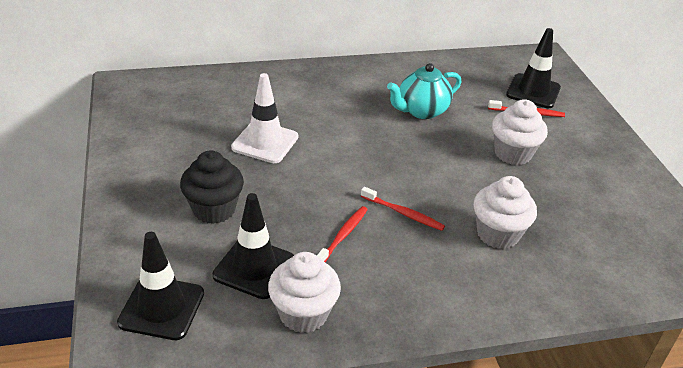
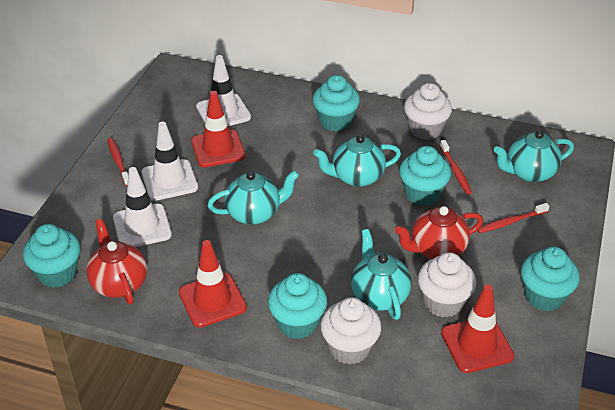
black cupcake: 1 -> 0
black traffic cone: 3 -> 0
red teapot: 0 -> 2
red traffic cone: 0 -> 3
turquoise cupcake: 0 -> 5
turquoise teapot: 1 -> 4
white traffic cone: 1 -> 3

